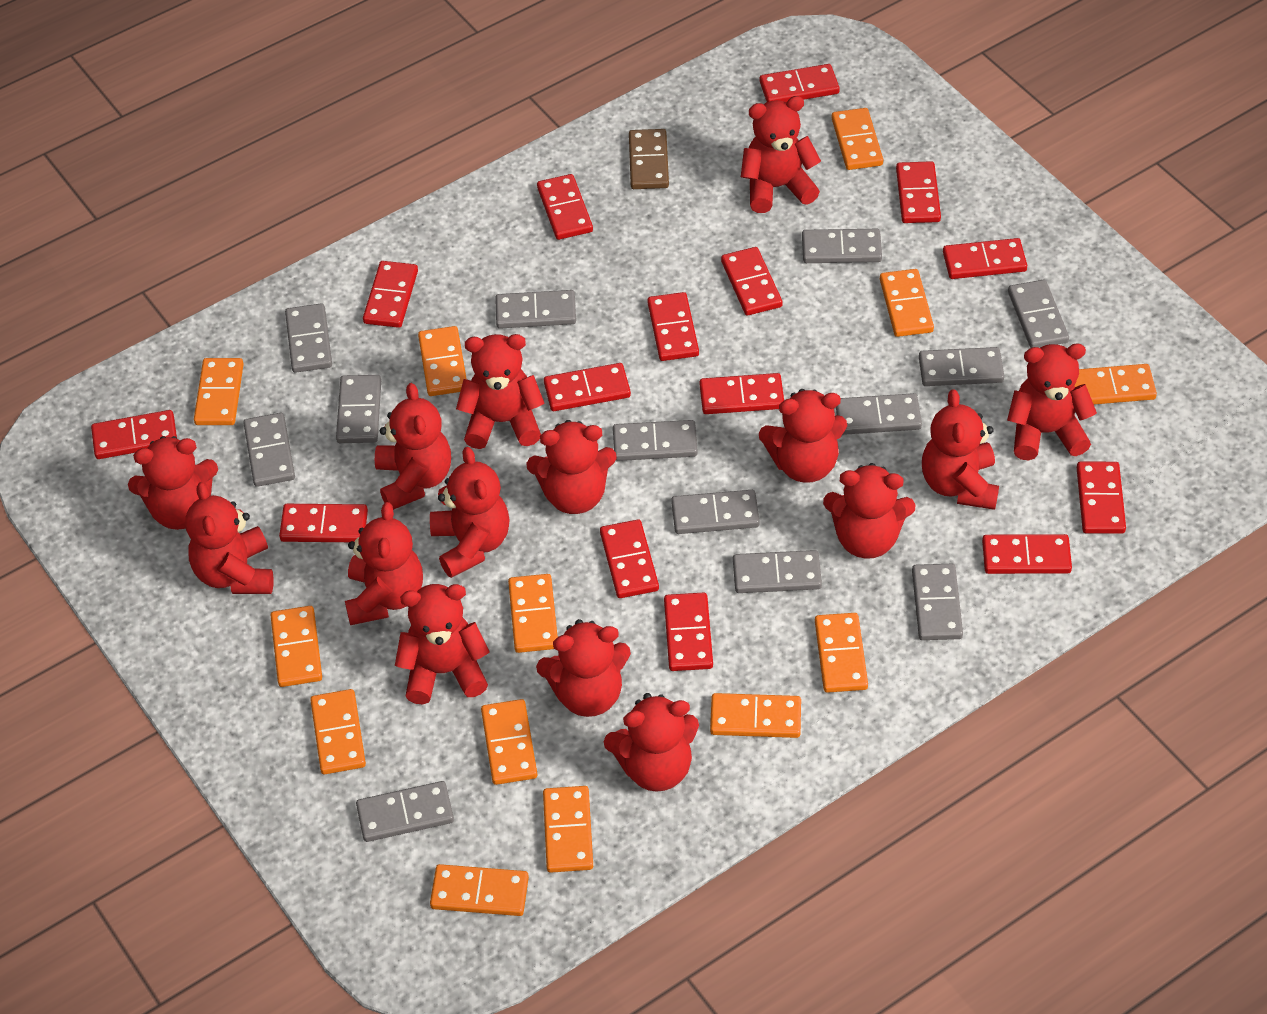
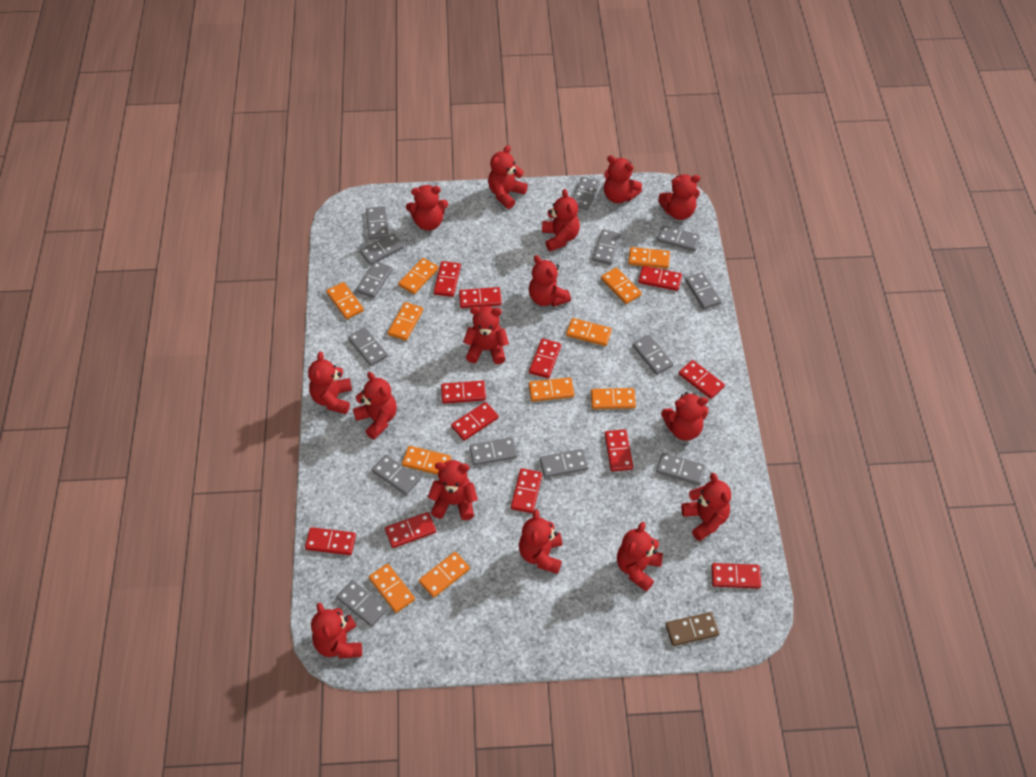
grey domino: 13 -> 14
orange domino: 13 -> 11
red domino: 15 -> 12

